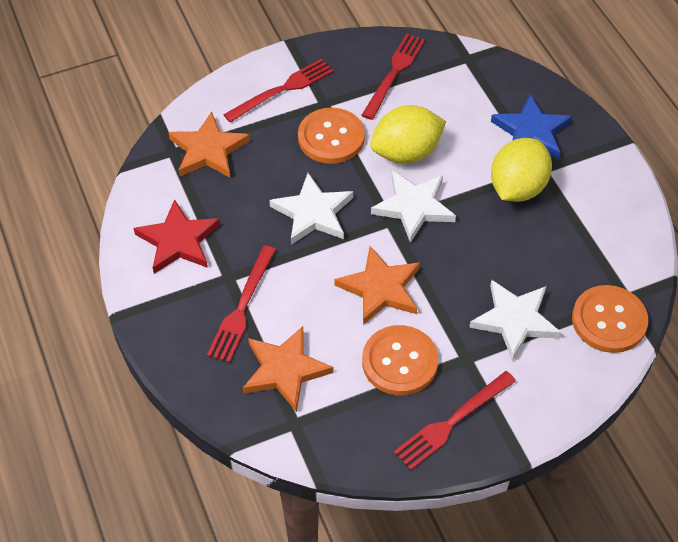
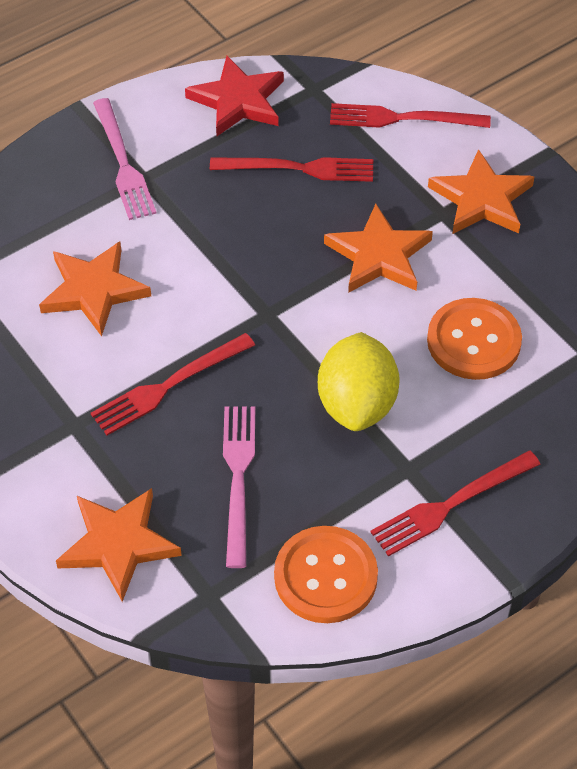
blue star: 1 -> 0
orange button: 3 -> 2
orange star: 3 -> 4
pink fork: 0 -> 2
white star: 3 -> 0
yellow lemon: 2 -> 1

